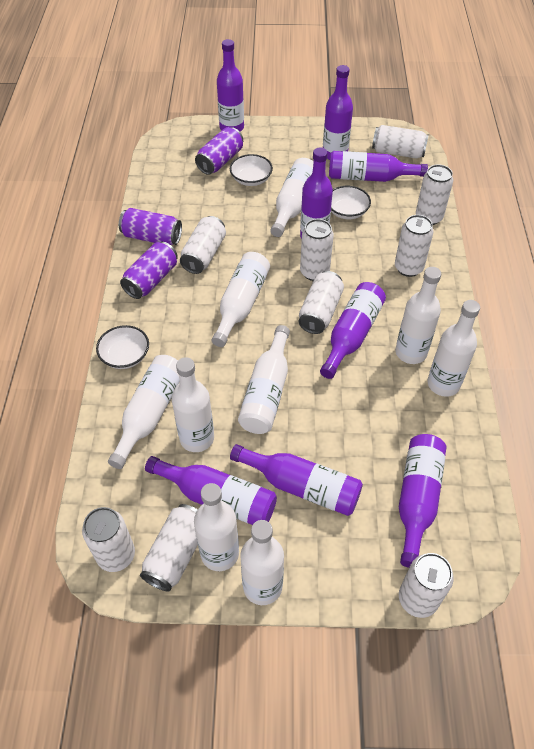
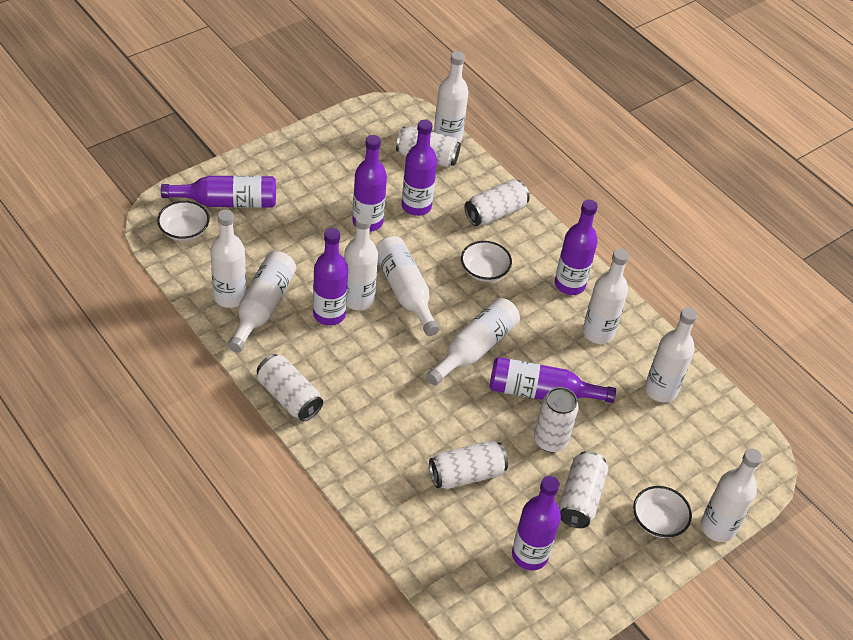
purple bottle: 8 -> 7
purple can: 3 -> 0
white can: 9 -> 6

